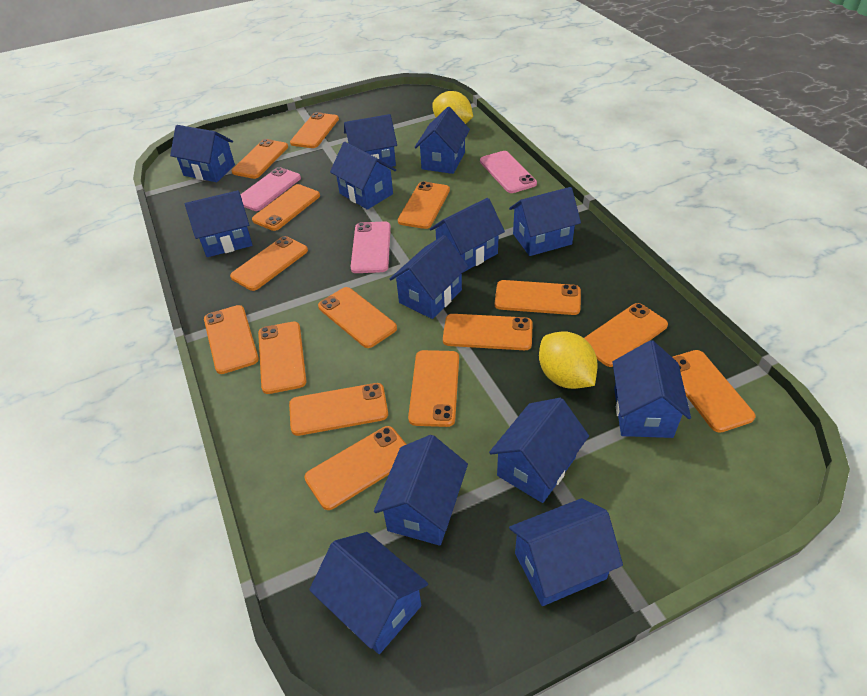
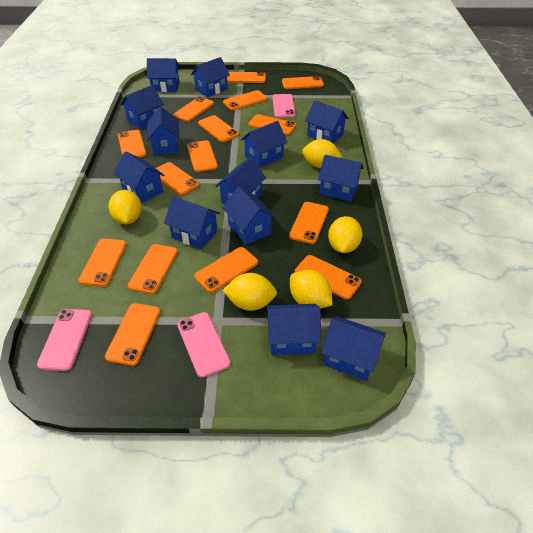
yellow lemon: 2 -> 5

